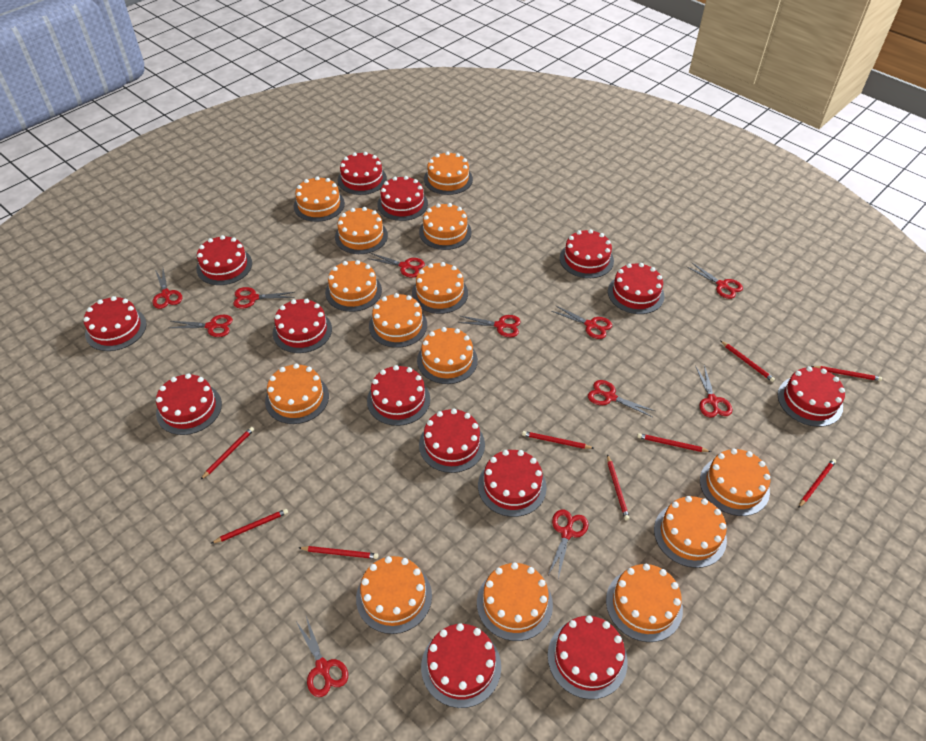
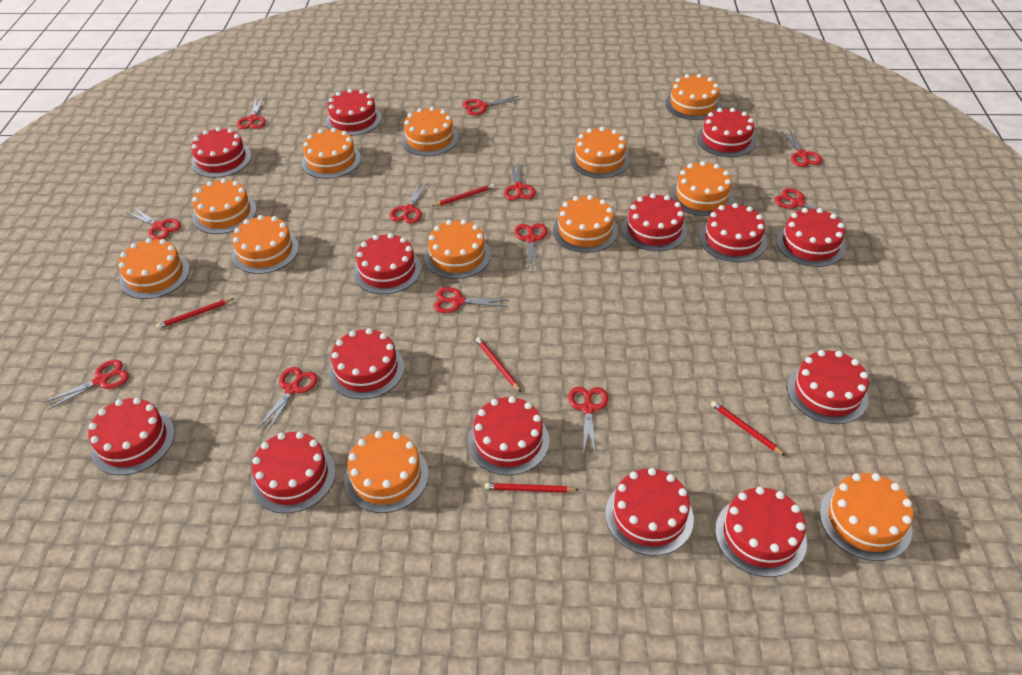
orange cake: 14 -> 12
red pencil: 9 -> 5
red scissors: 11 -> 12

